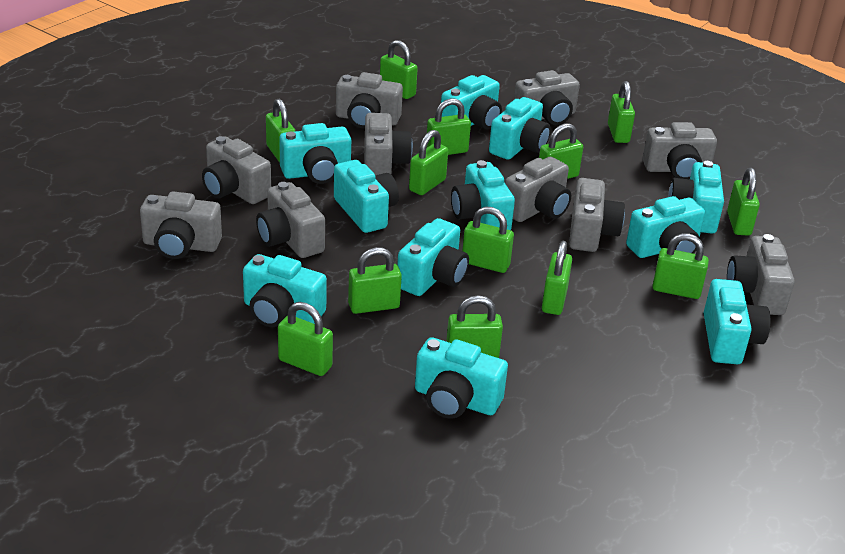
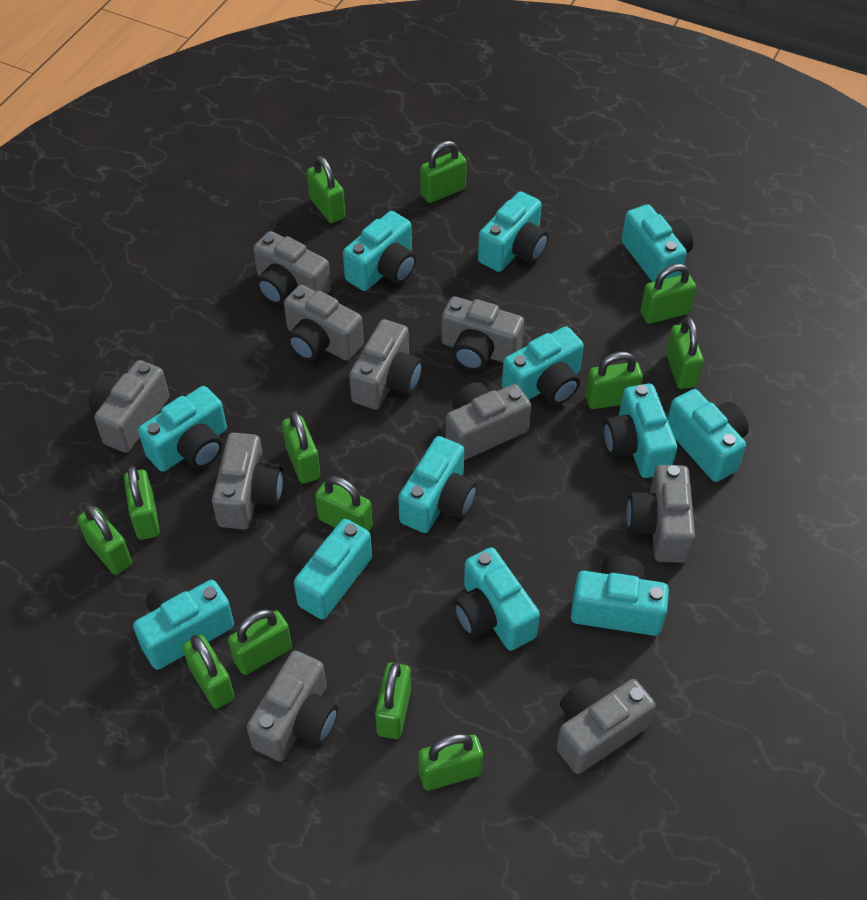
turquoise camera: 11 -> 12

